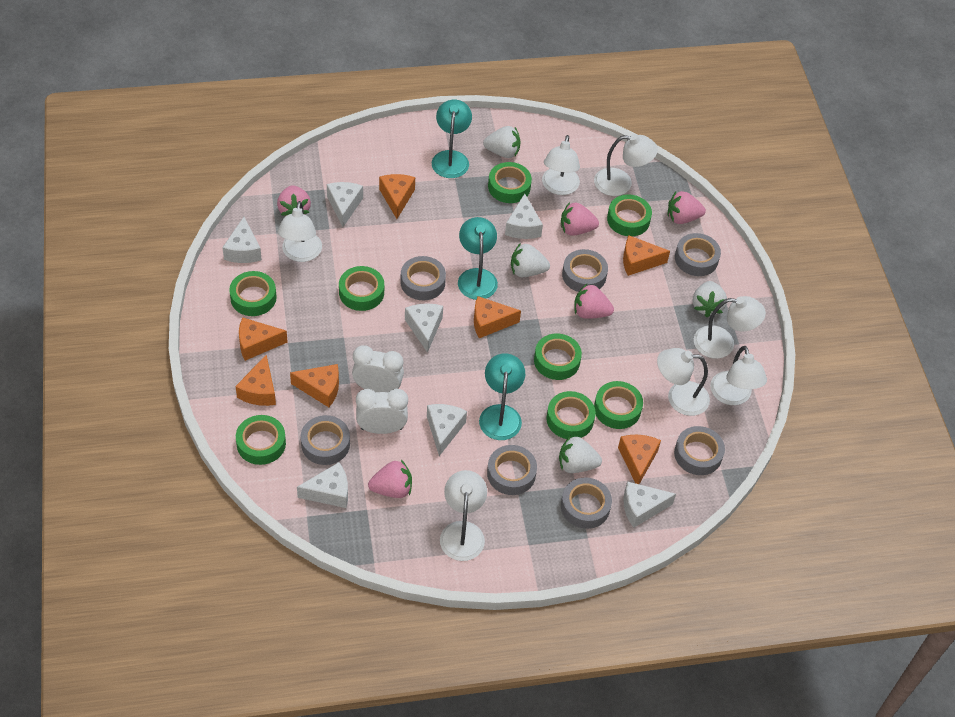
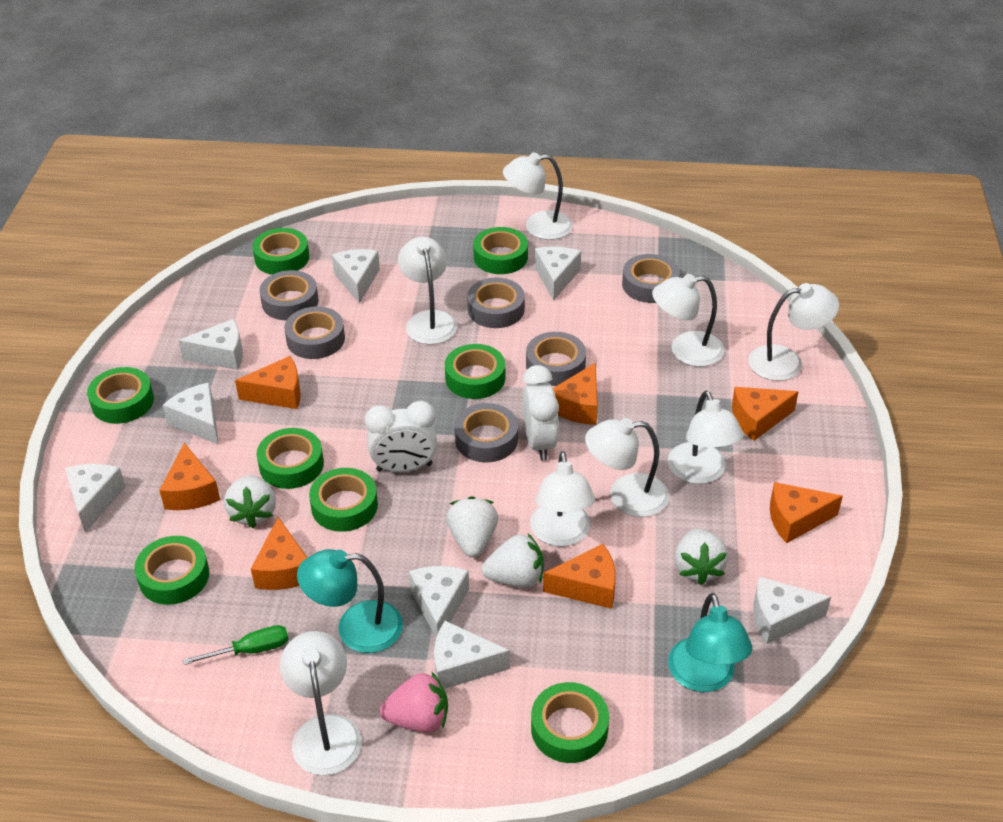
green screwdriver: 0 -> 1
grey tape: 7 -> 6
pink strawberry: 5 -> 1
turquoise lamp: 3 -> 2
white cheese: 7 -> 8
white lamp: 7 -> 8

